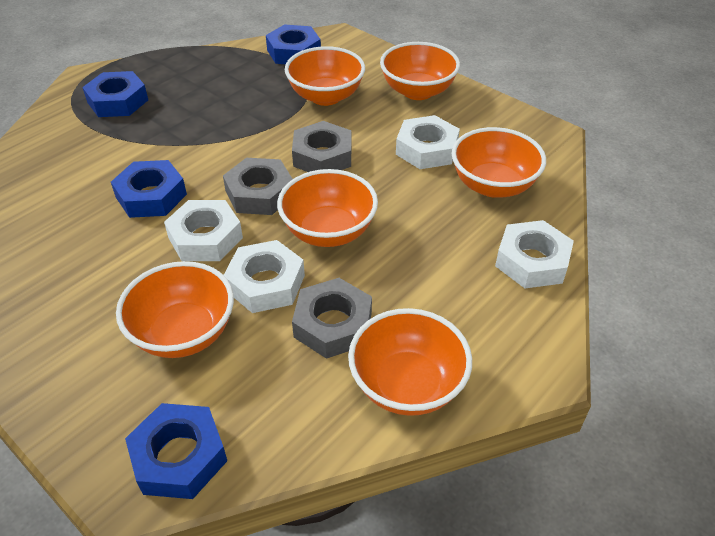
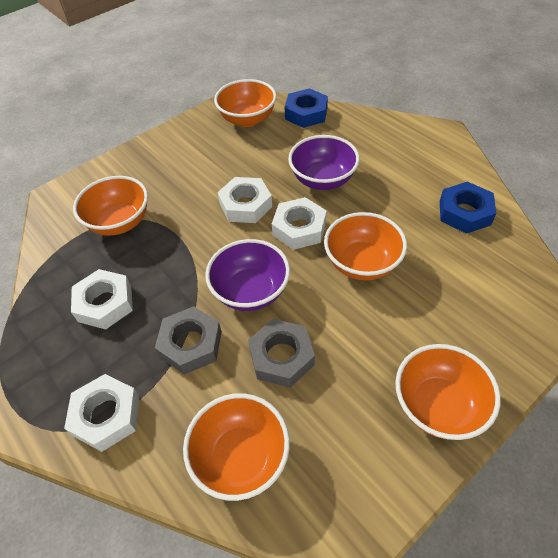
blue nut: 4 -> 2
grey nut: 3 -> 2
orange bowl: 6 -> 5
purple bowl: 0 -> 2

